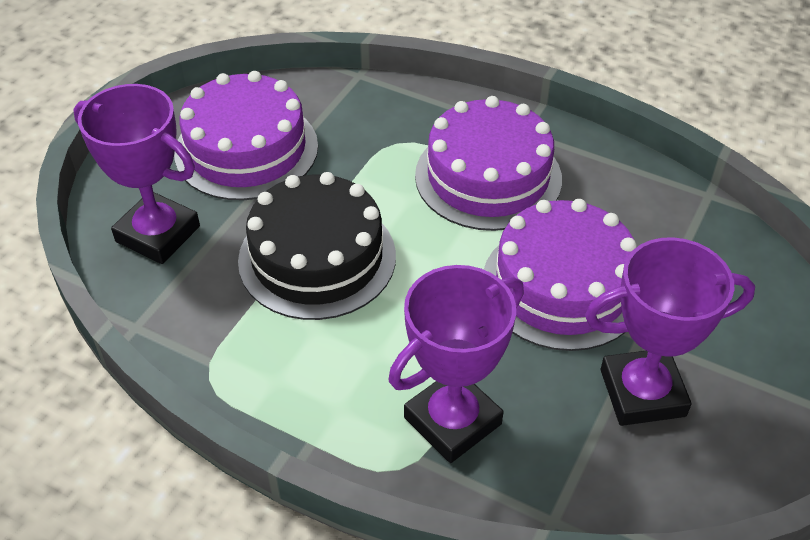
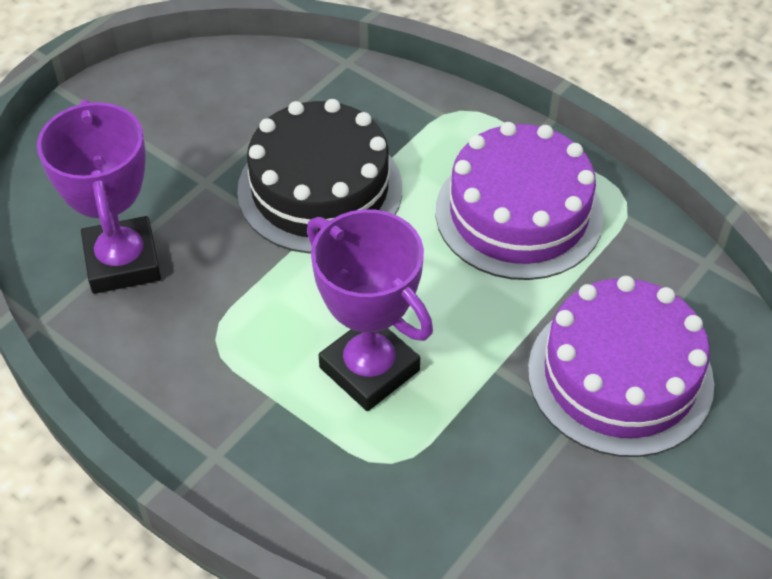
purple cake: 3 -> 2
purple trophy: 3 -> 2

